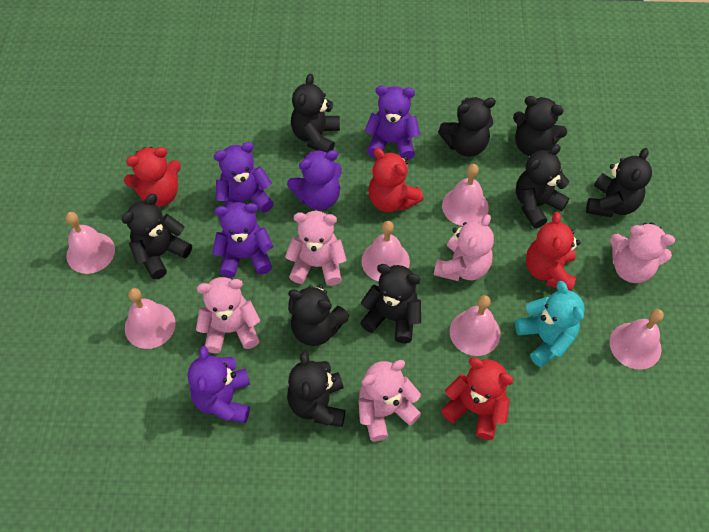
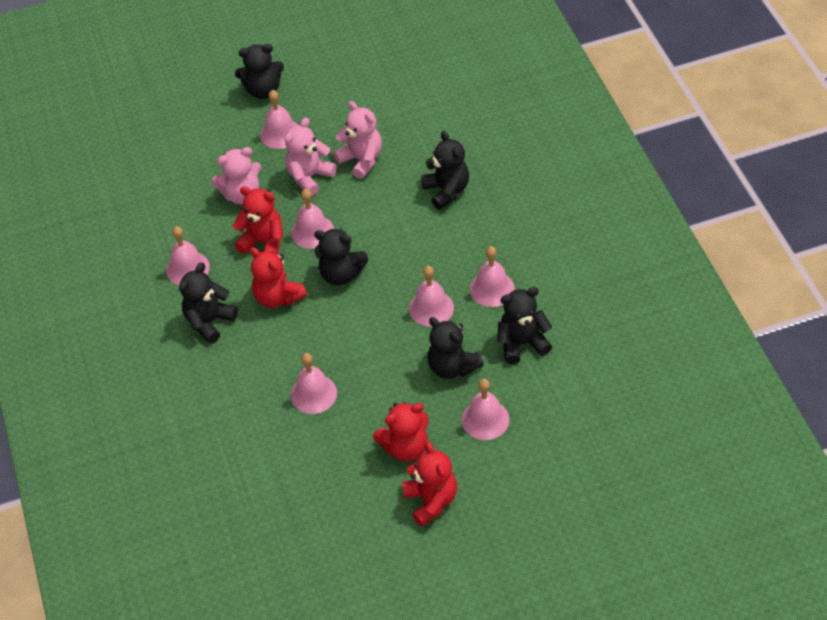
black teddy bear: 9 -> 6
pink bell: 6 -> 7
pink teddy bear: 5 -> 3
purple teddy bear: 5 -> 0
turquoise teddy bear: 1 -> 0

